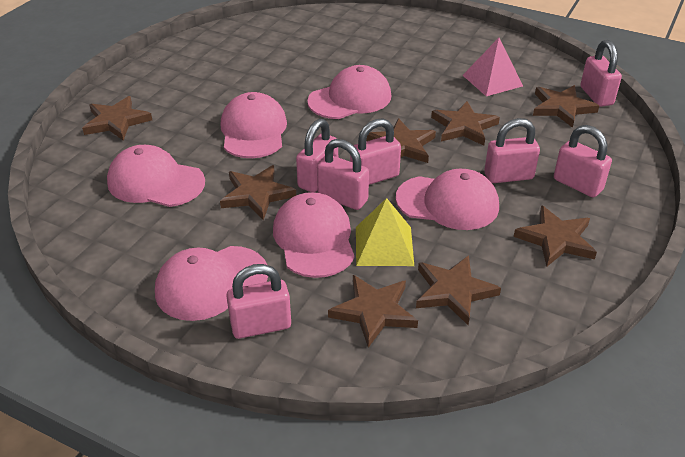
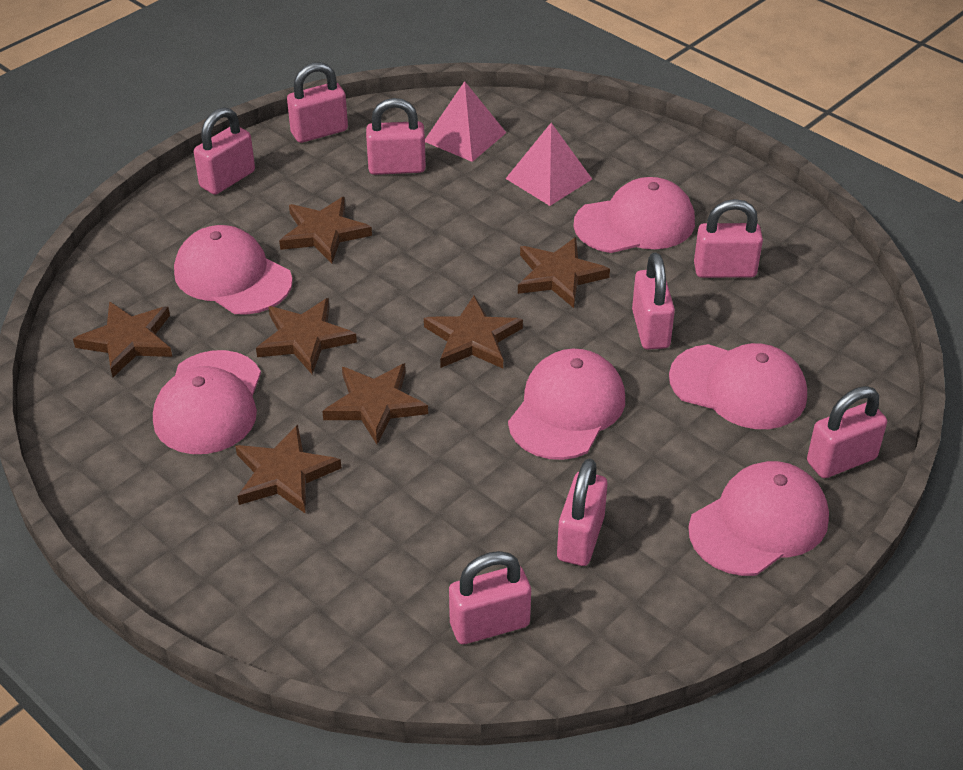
brown star: 8 -> 7
pink padlock: 7 -> 8
pink pyramid: 1 -> 2
yellow pyramid: 1 -> 0

